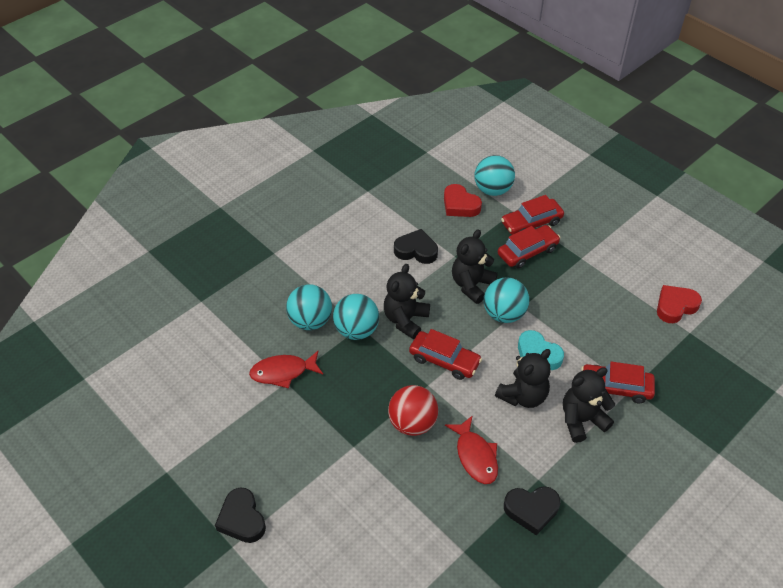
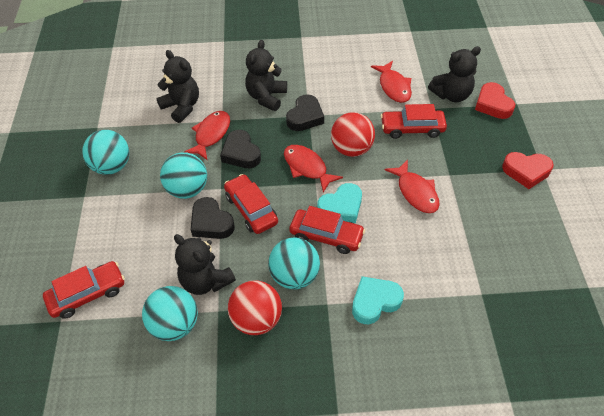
red ball: 1 -> 2
red fish: 2 -> 4
turquoise heart: 1 -> 2

